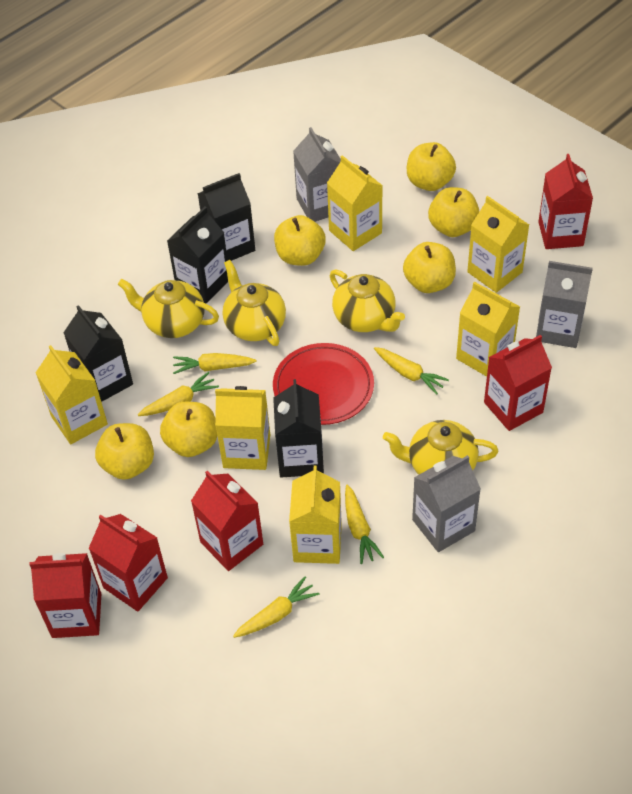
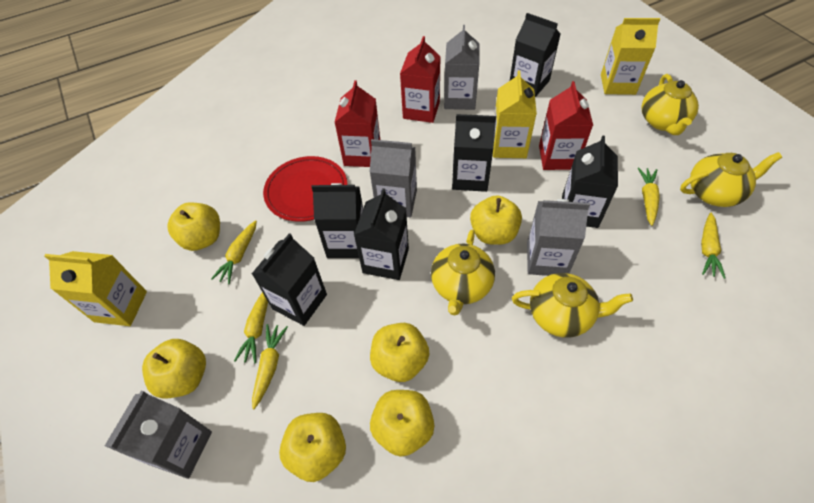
black carton: 4 -> 6
grey carton: 3 -> 4
red carton: 5 -> 3
yellow carton: 6 -> 3

